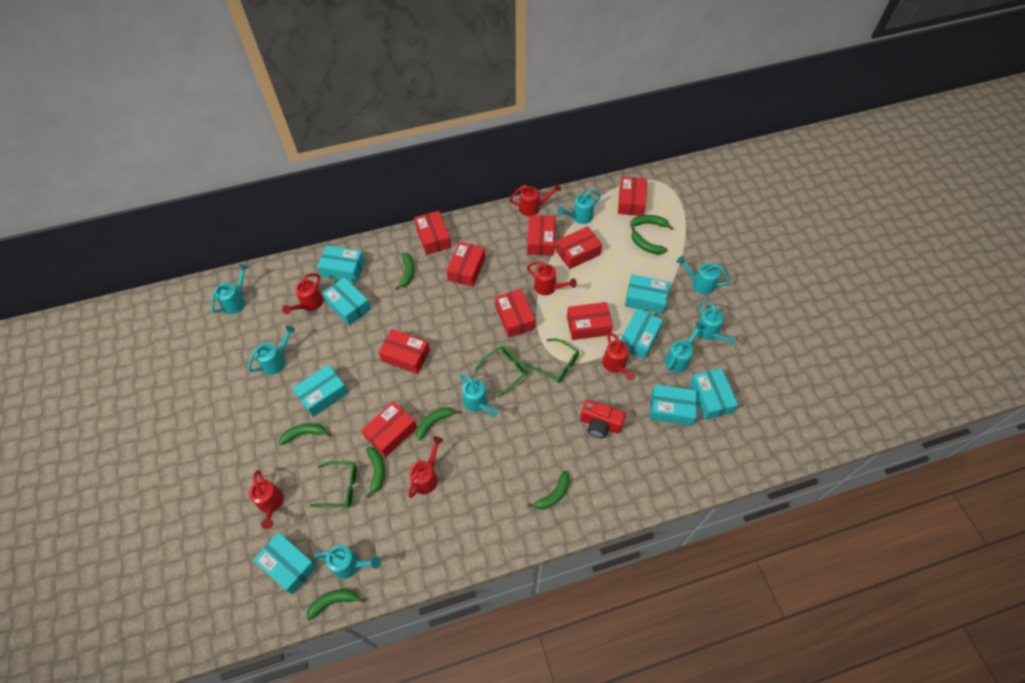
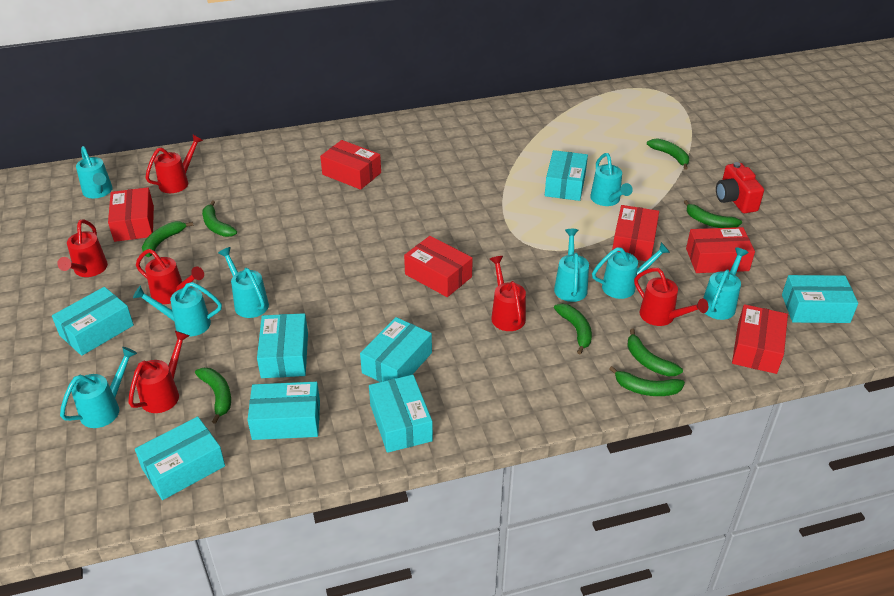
green glasses: 3 -> 0
red box: 9 -> 6

